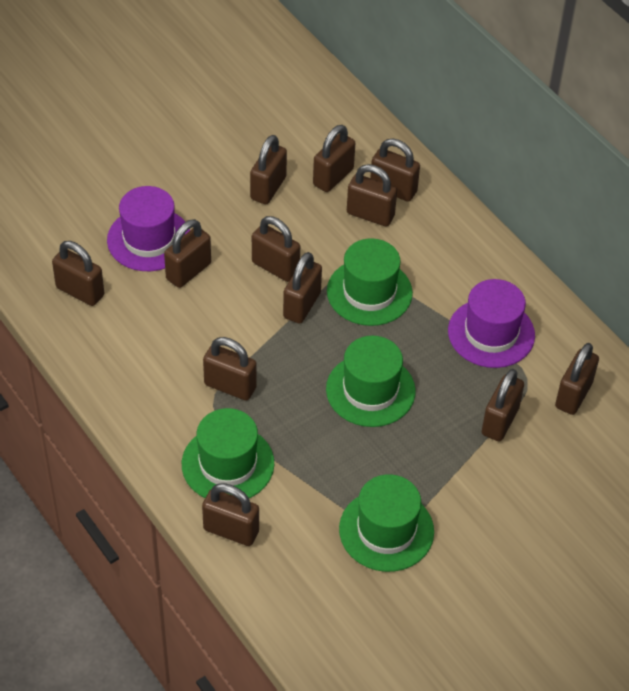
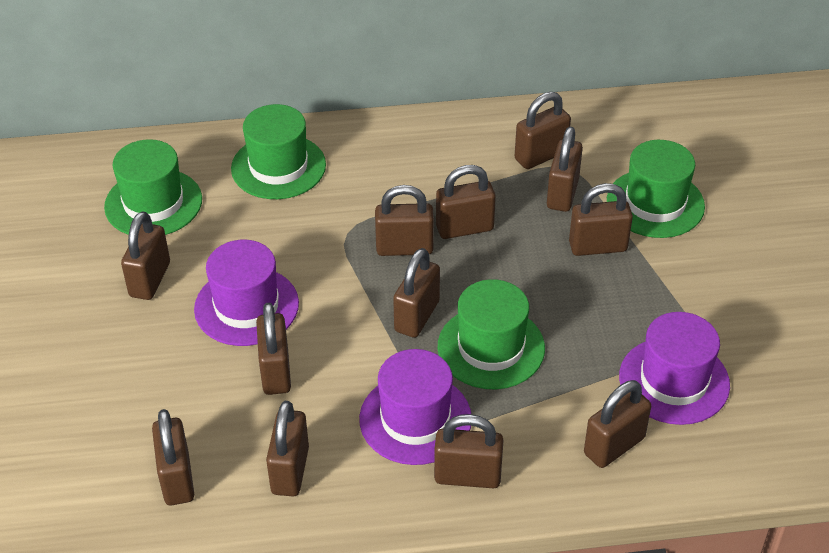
purple hat: 2 -> 3

